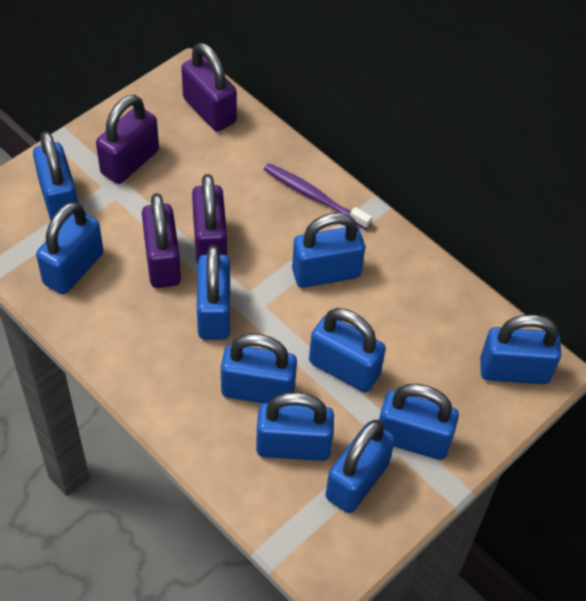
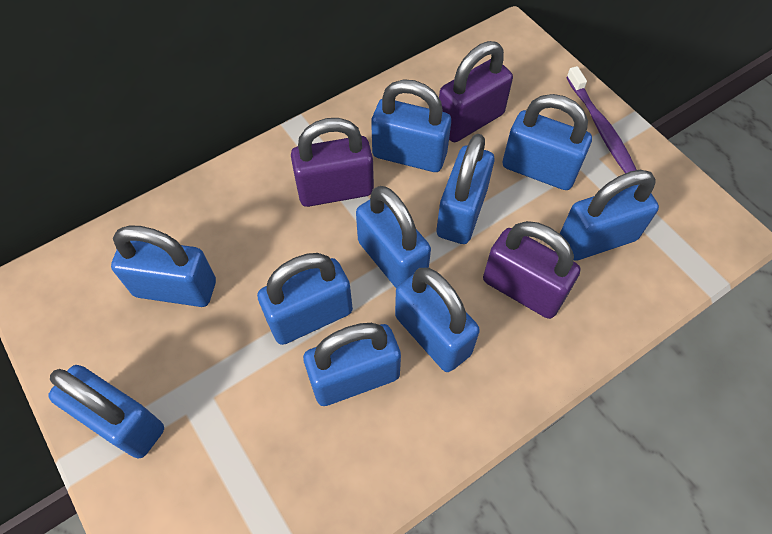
purple padlock: 4 -> 3

